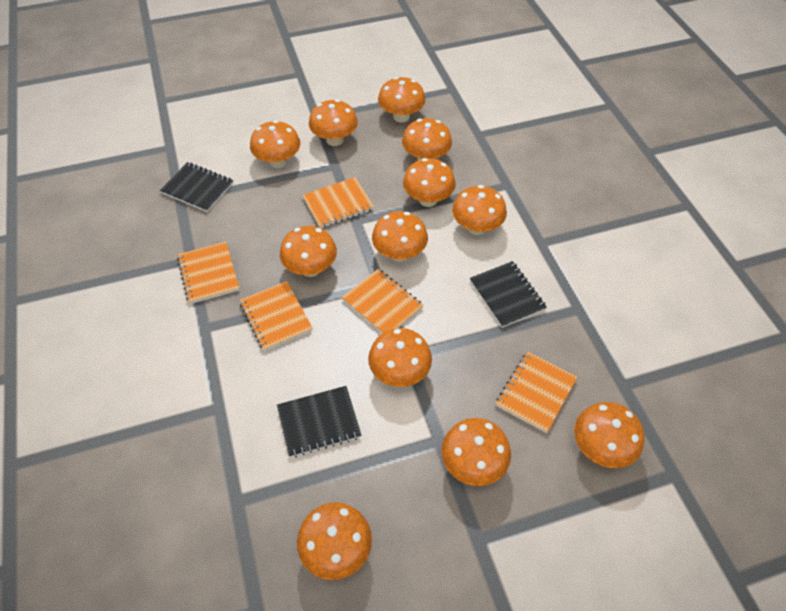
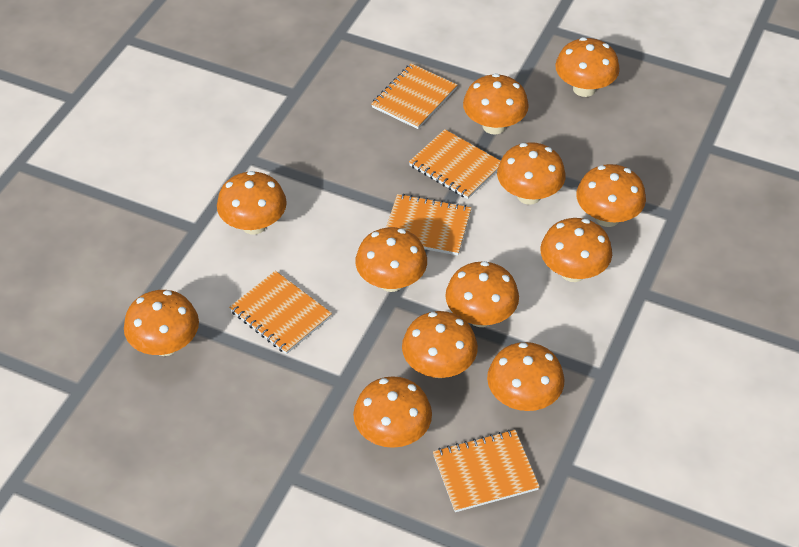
black notebook: 3 -> 0

